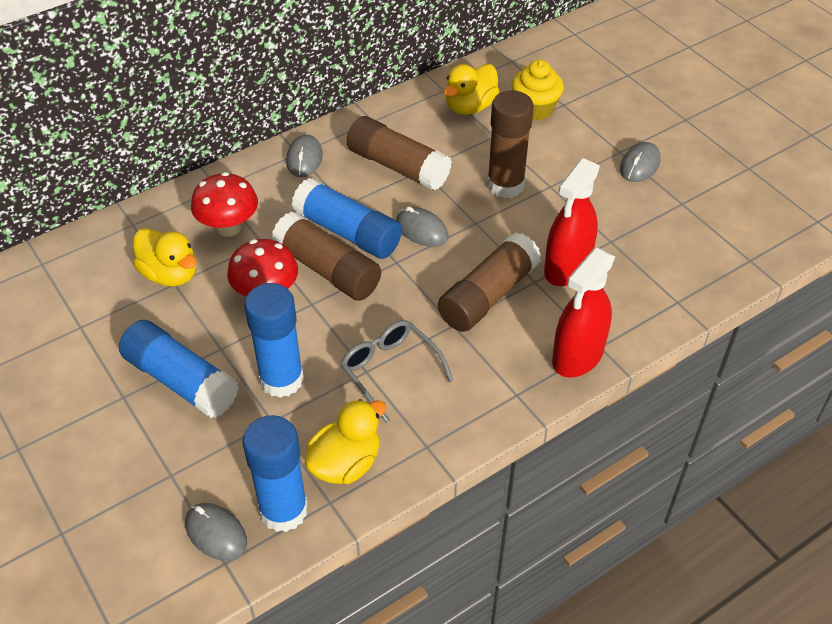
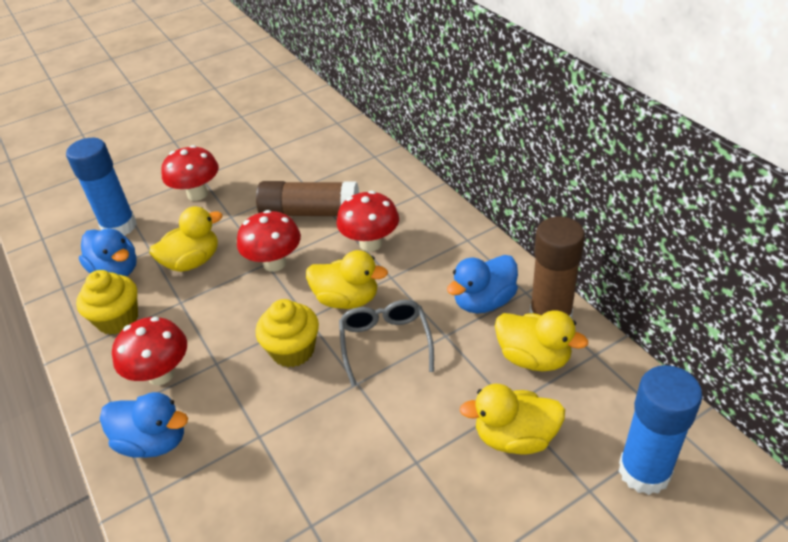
blue duck: 0 -> 3
blue glue stick: 4 -> 2
brown glue stick: 4 -> 2
grey mouse: 4 -> 0
red mushroom: 2 -> 4
red spray bottle: 2 -> 0
yellow cupcake: 1 -> 2
yellow duck: 3 -> 4

